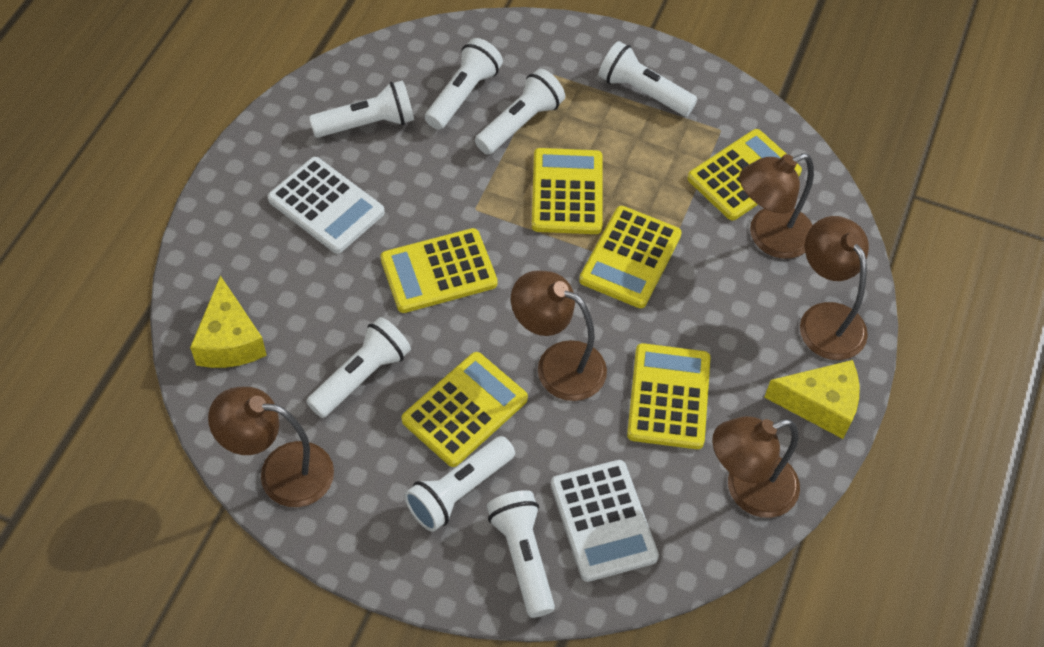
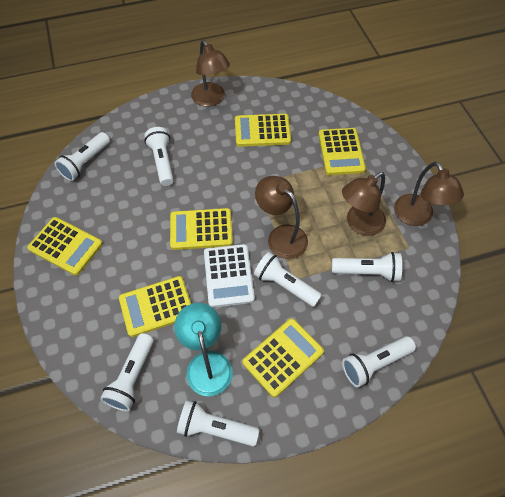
brown lamp: 5 -> 4
turquoise lamp: 0 -> 1
white calculator: 2 -> 1
yellow cheese: 2 -> 0

